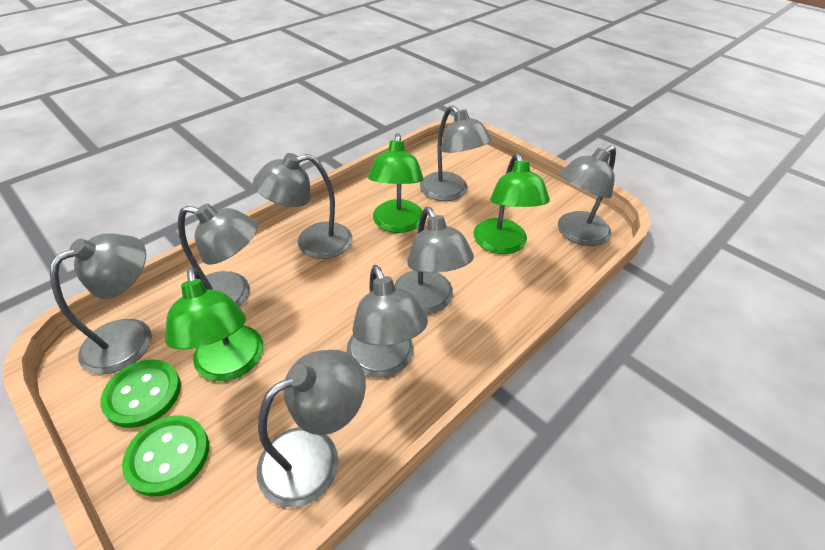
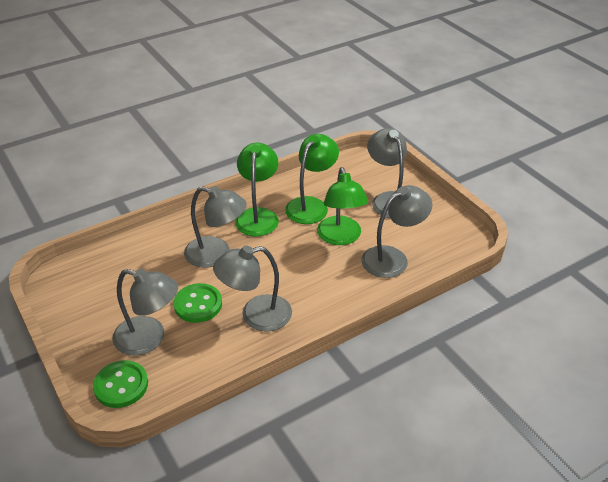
grey lamp: 8 -> 5

